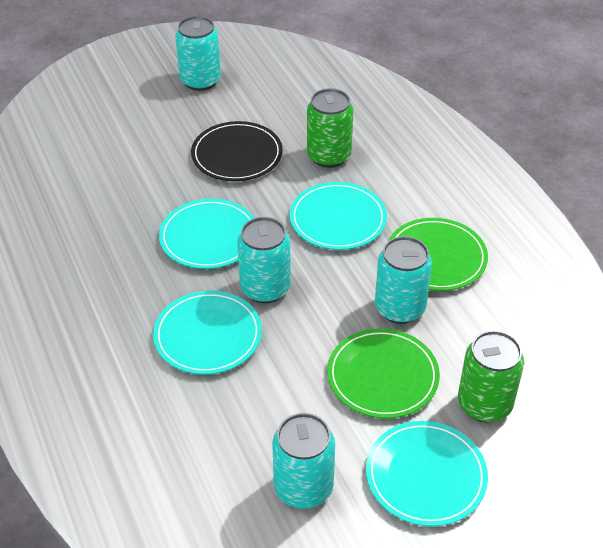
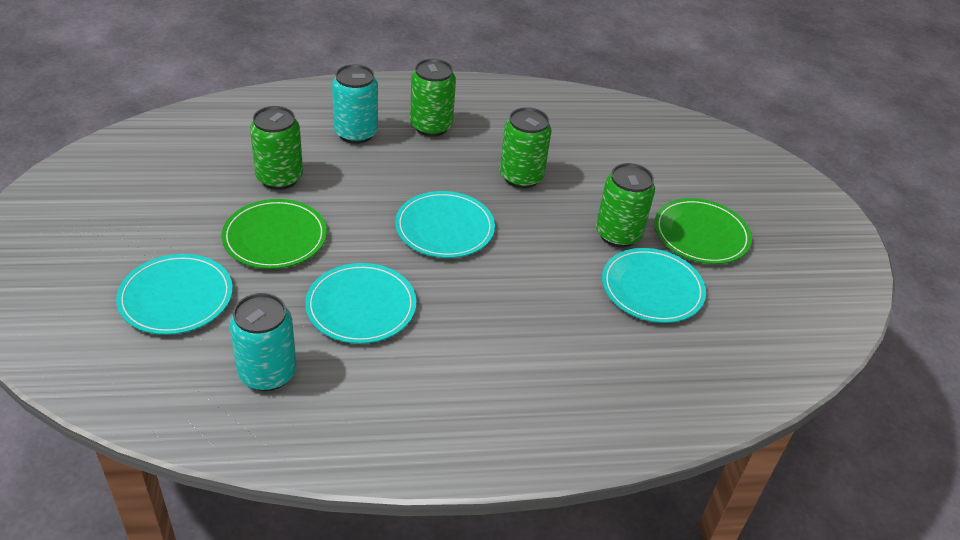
black plate: 1 -> 0
green can: 2 -> 4
turquoise can: 4 -> 2

